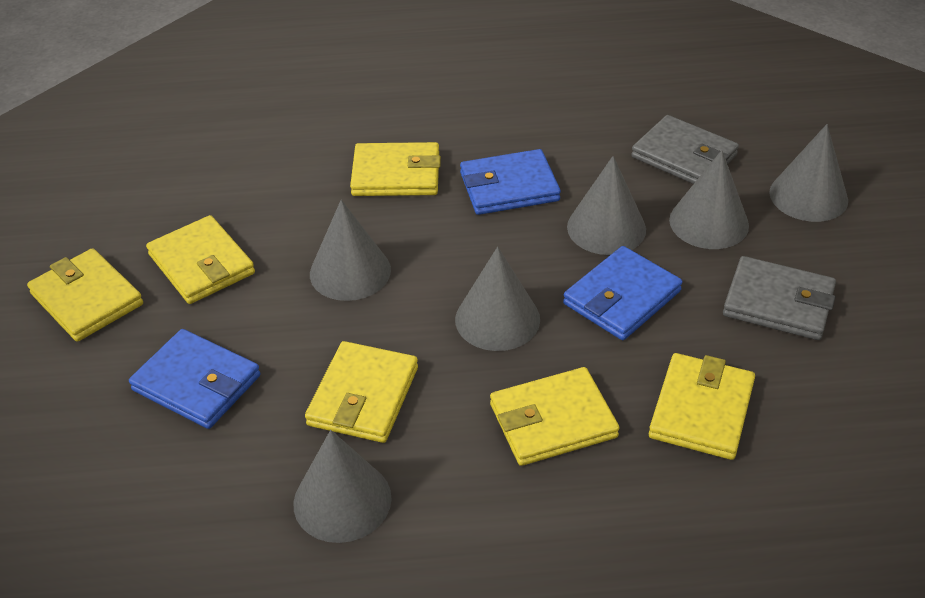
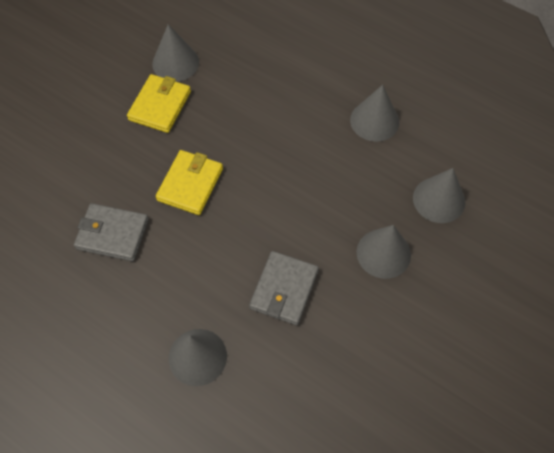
blue wallet: 3 -> 0
grey cone: 6 -> 5
yellow wallet: 6 -> 2

